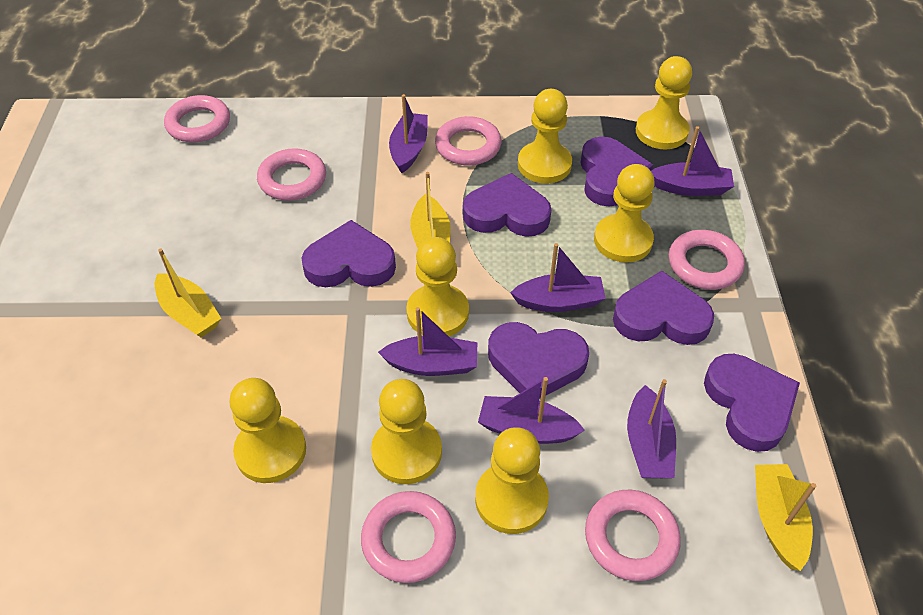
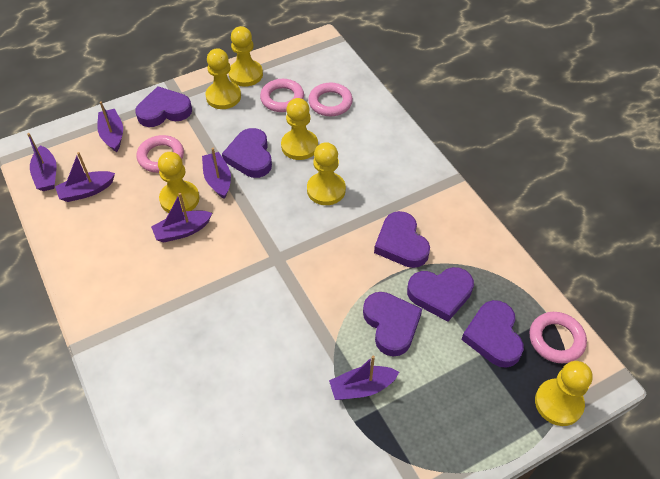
pink ring: 6 -> 4
yellow boat: 3 -> 0
yellow pawn: 7 -> 6

